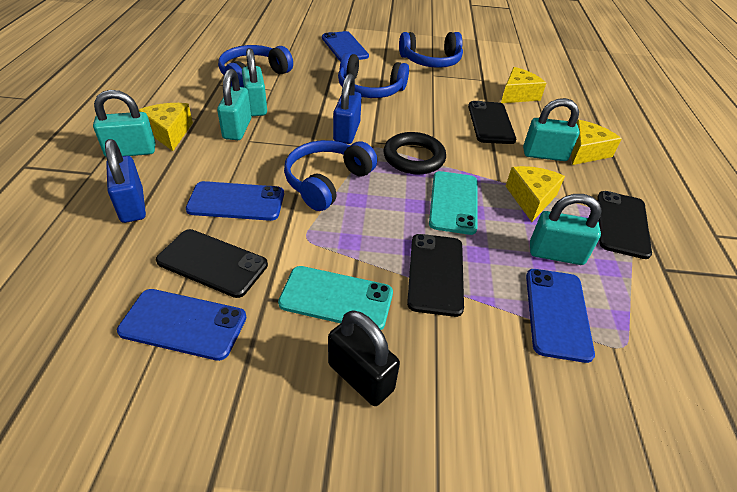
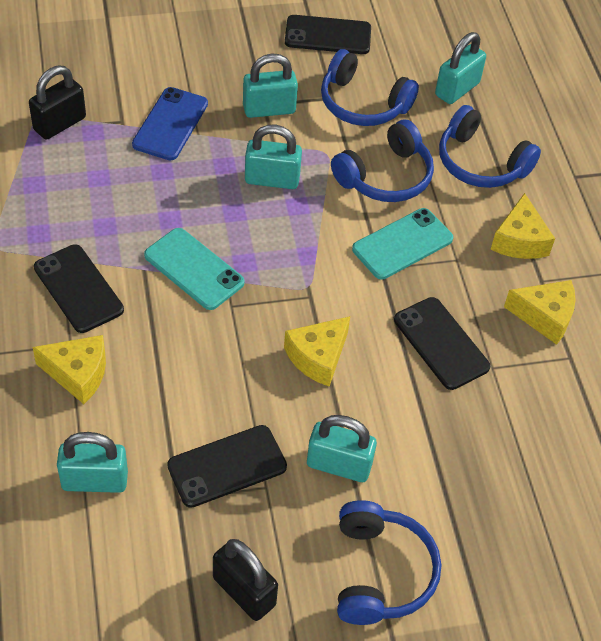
black padlock: 1 -> 2
black ring: 1 -> 0
blue padlock: 2 -> 0
blue phone: 4 -> 1

